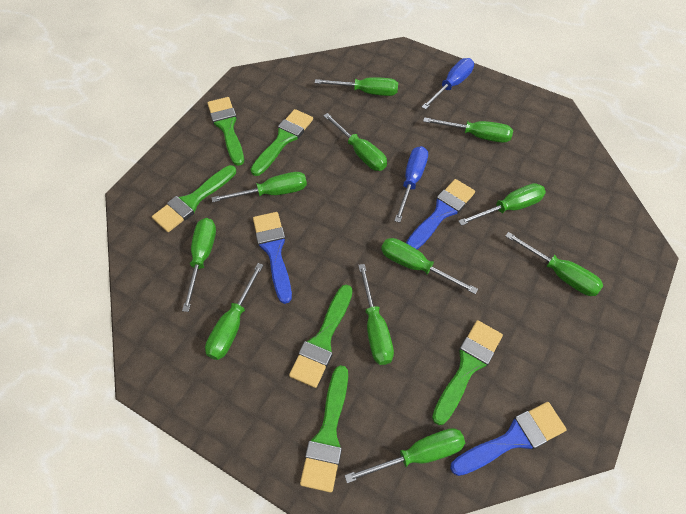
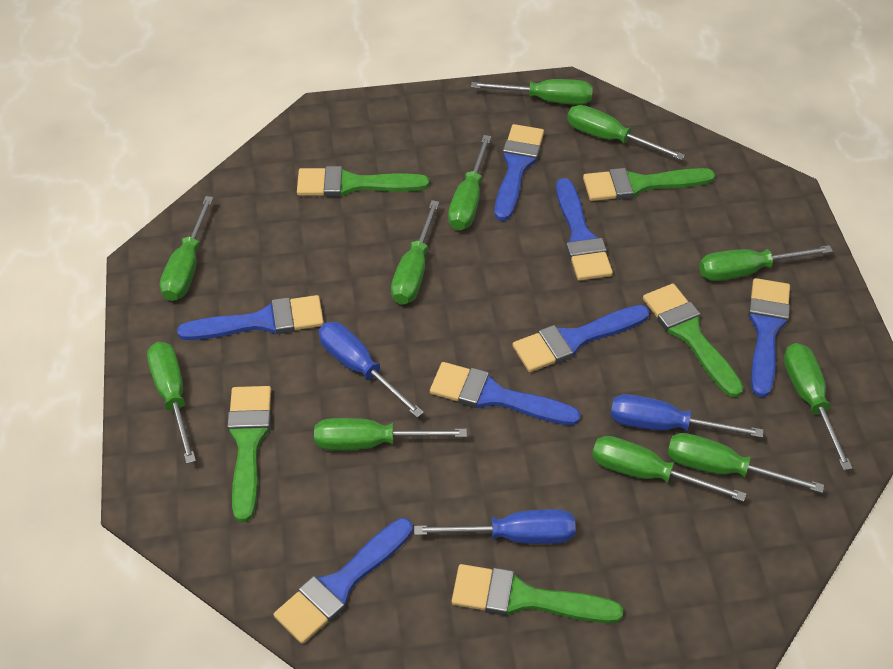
blue brush: 3 -> 7
blue screwdriver: 2 -> 3
green brush: 6 -> 5

